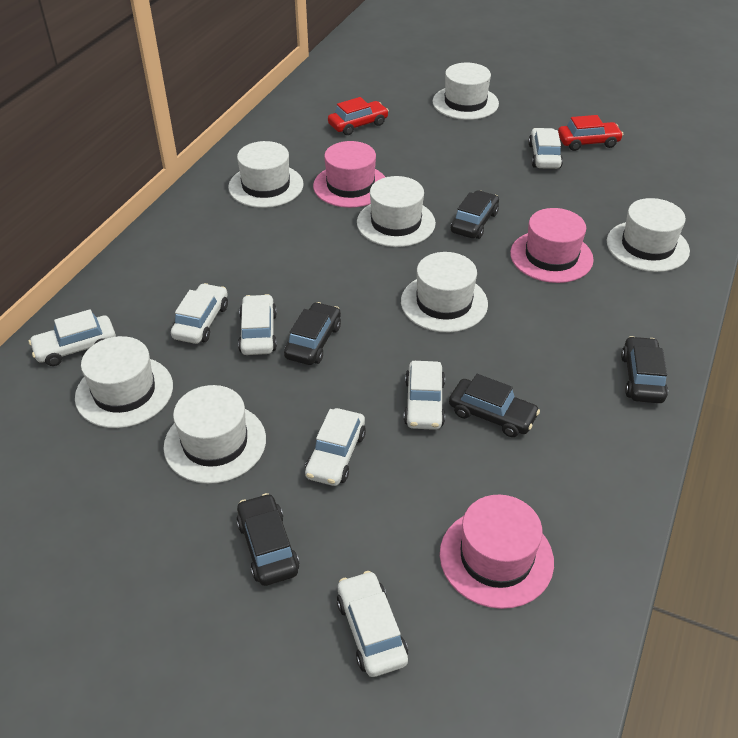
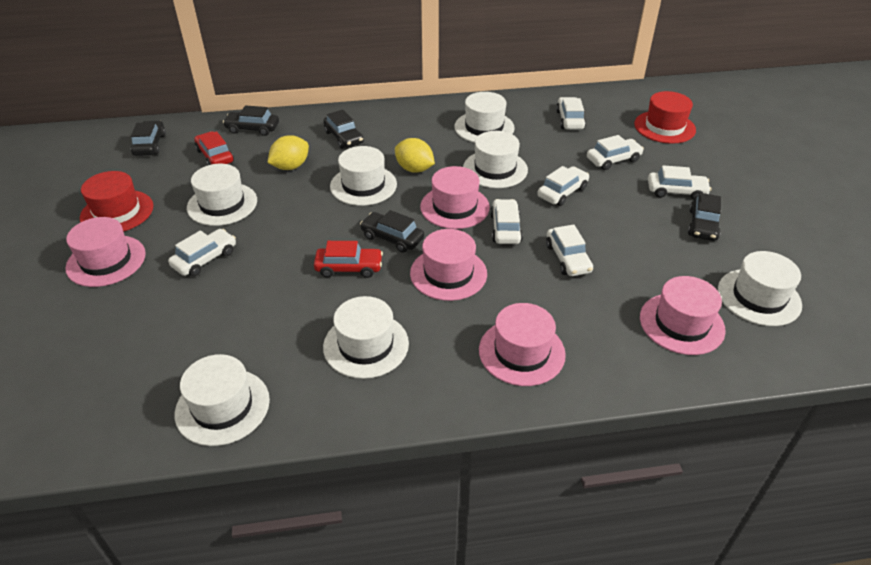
pink hat: 3 -> 5
red hat: 0 -> 2
yellow lemon: 0 -> 2

